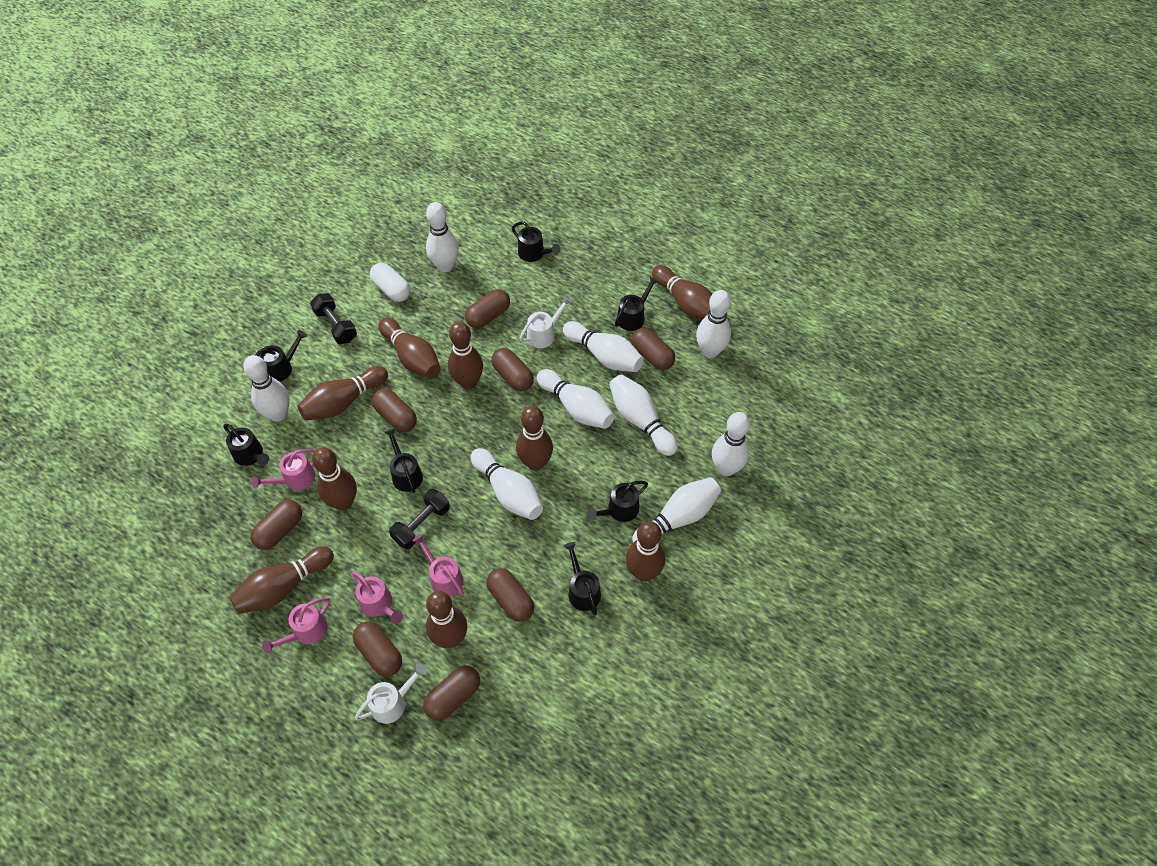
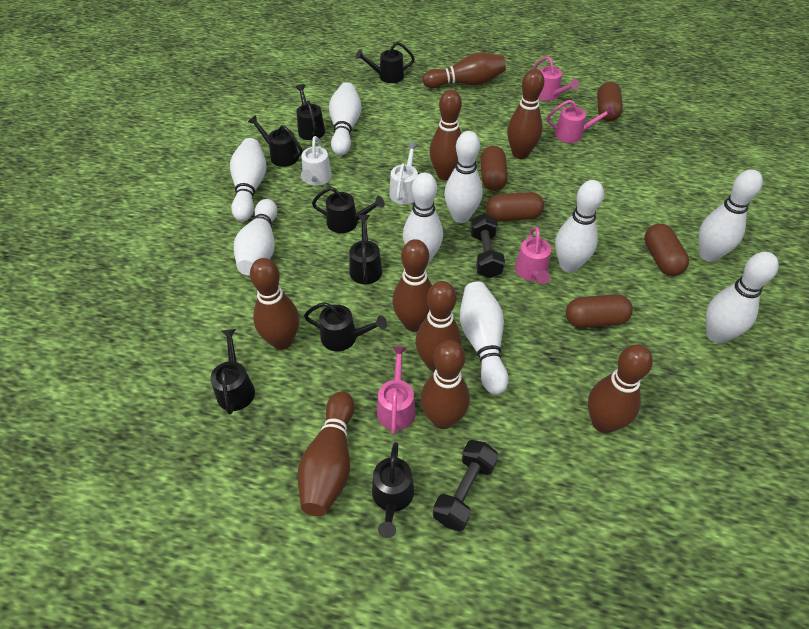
black watering can: 7 -> 8
brown capsule: 8 -> 5
white capsule: 1 -> 0

